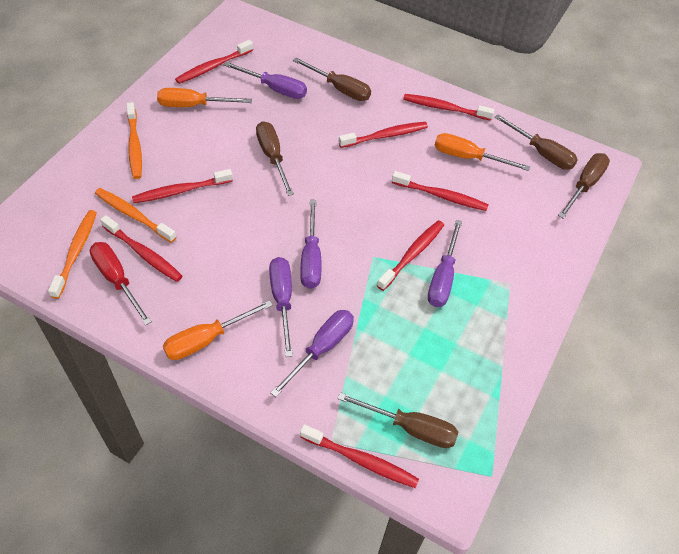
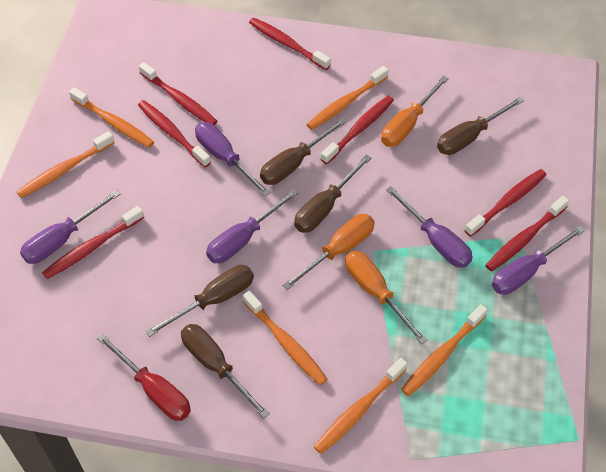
orange toothbrush: 3 -> 6
red toothbrush: 8 -> 7

